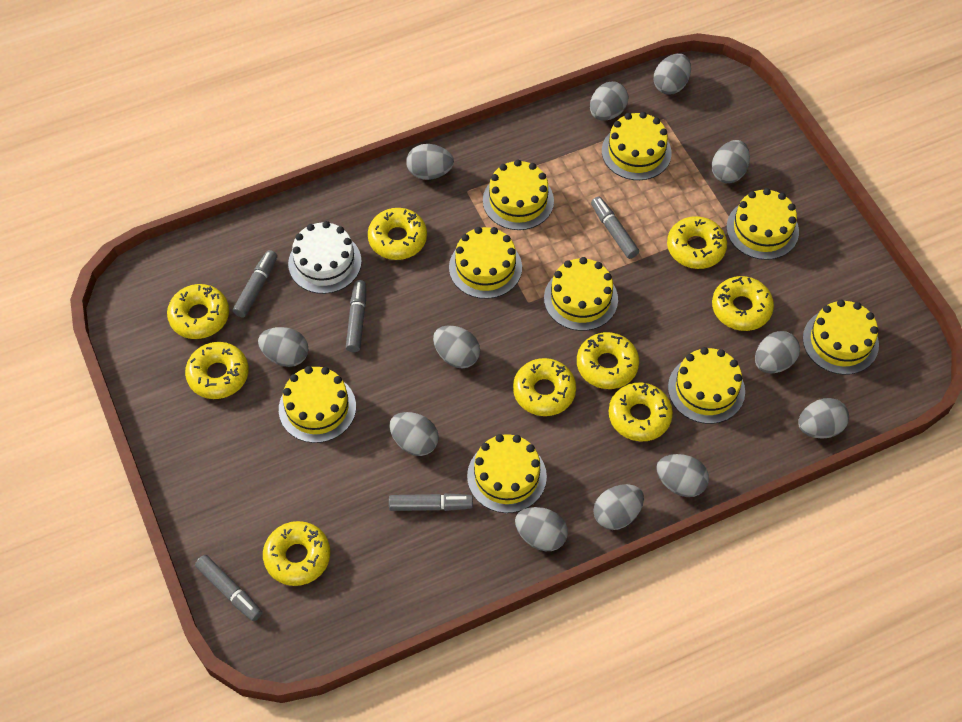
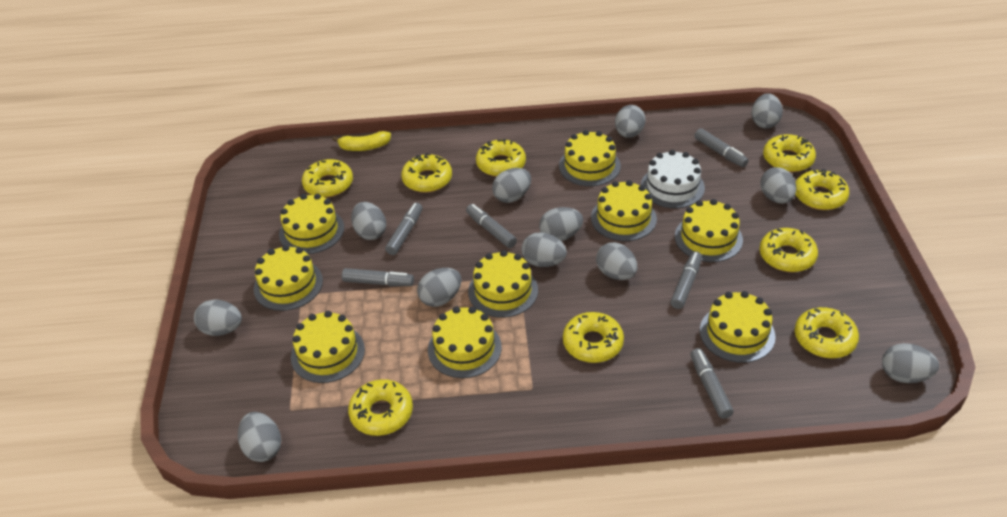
grey marker: 5 -> 6
yellow banana: 0 -> 1

